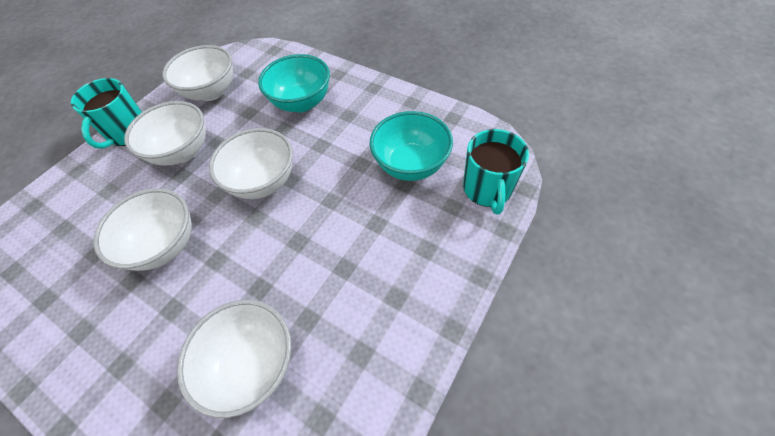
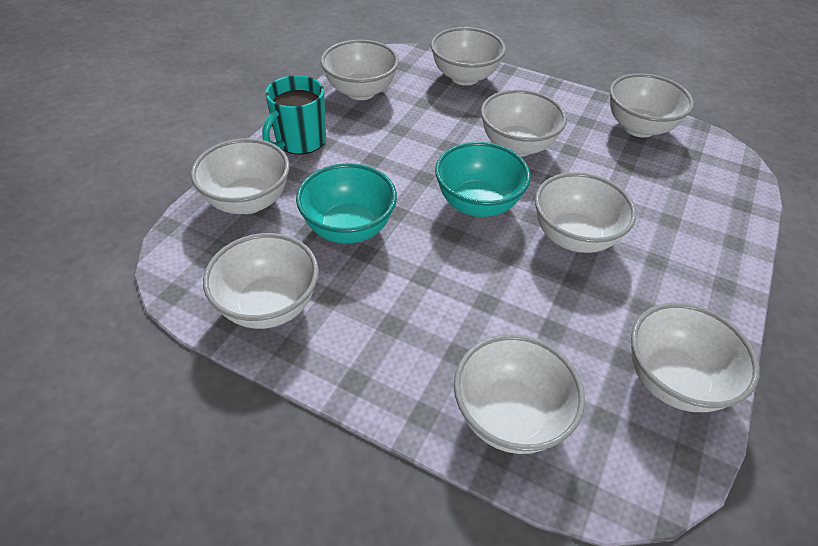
turquoise mug: 2 -> 1
white bowl: 5 -> 9

